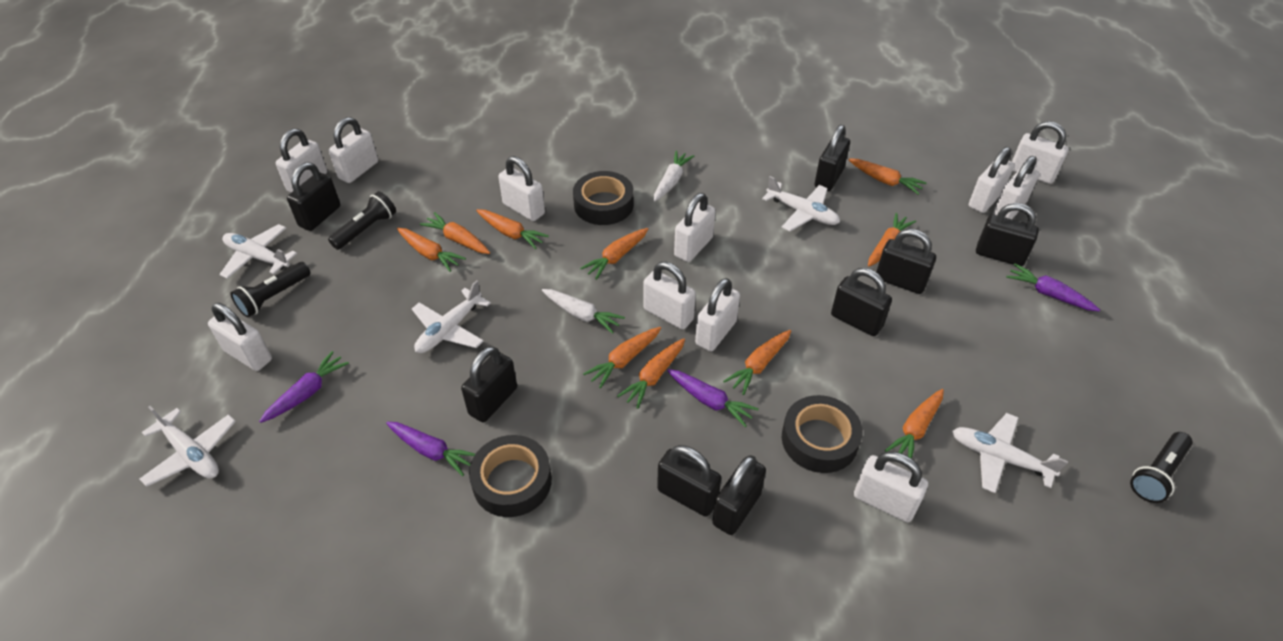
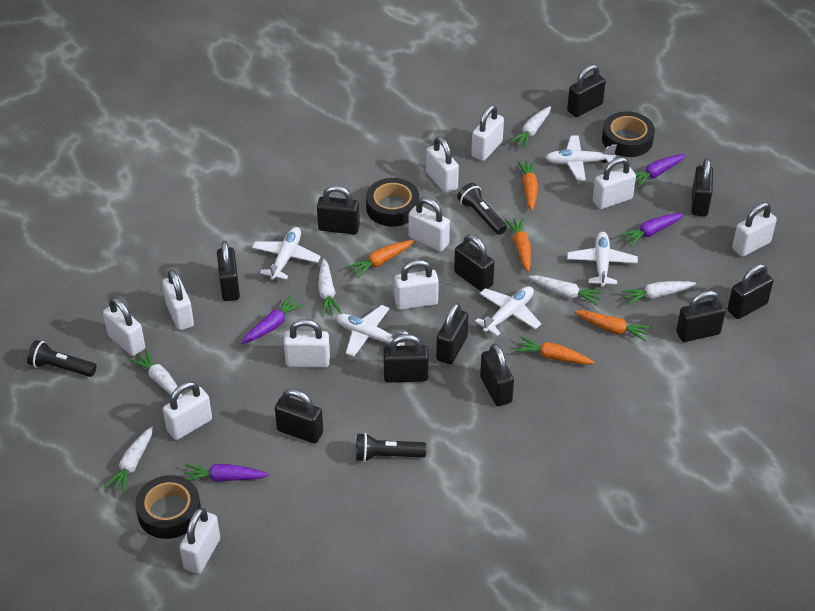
black padlock: 8 -> 11
orange carrot: 10 -> 5
white carrot: 2 -> 6

